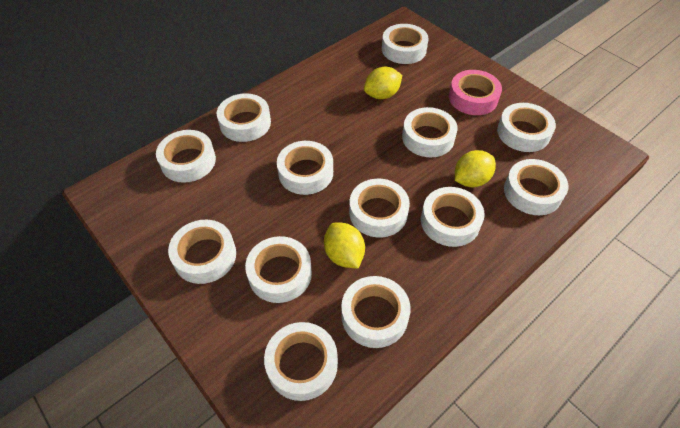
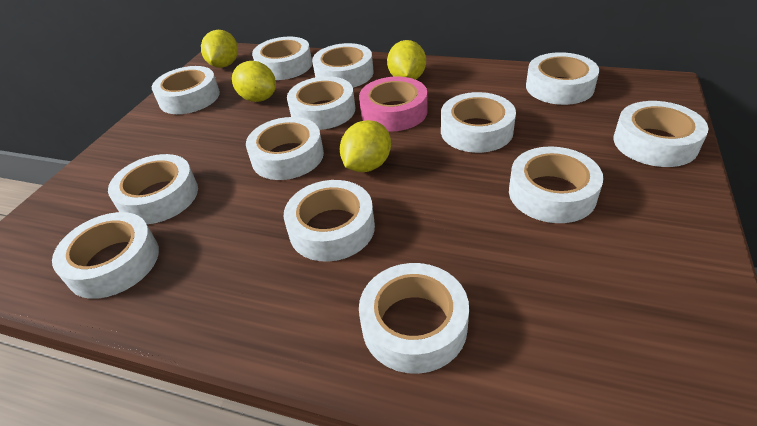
yellow lemon: 3 -> 4

